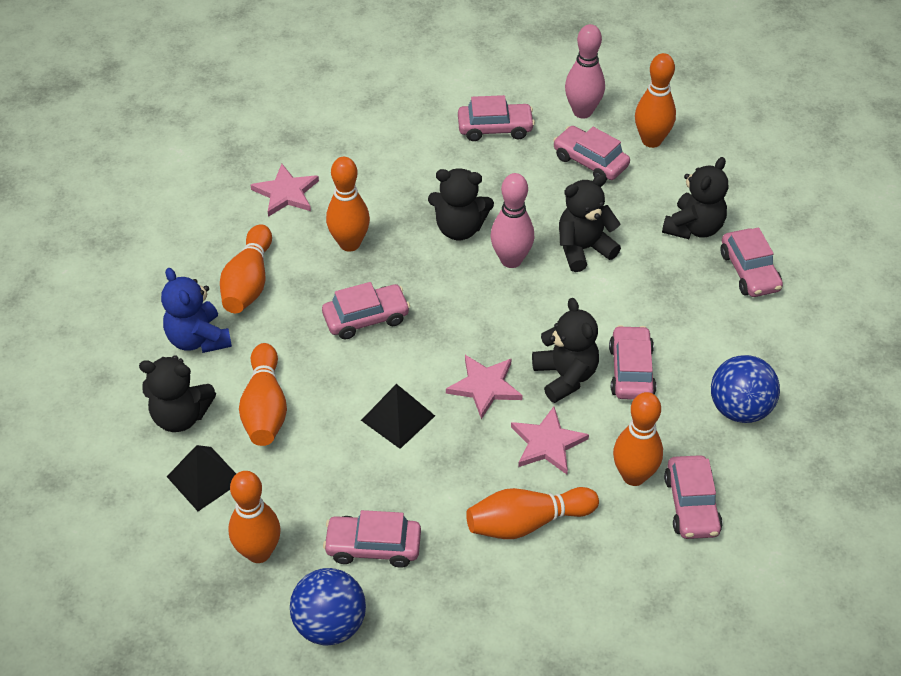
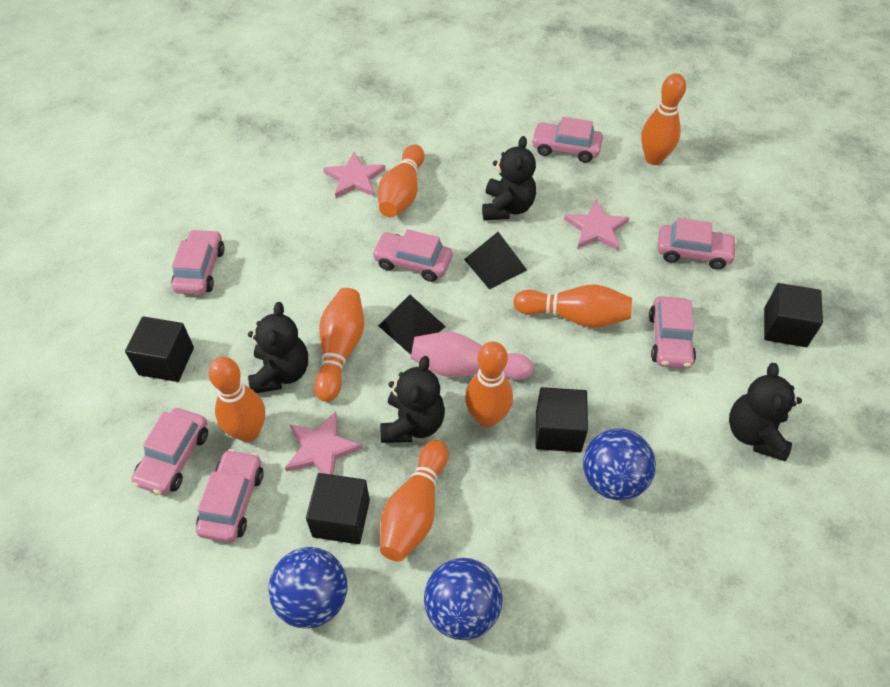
black cube: 0 -> 4
black teddy bear: 5 -> 4
blue ball: 2 -> 3
blue teddy bear: 1 -> 0
pink bowling pin: 2 -> 1

